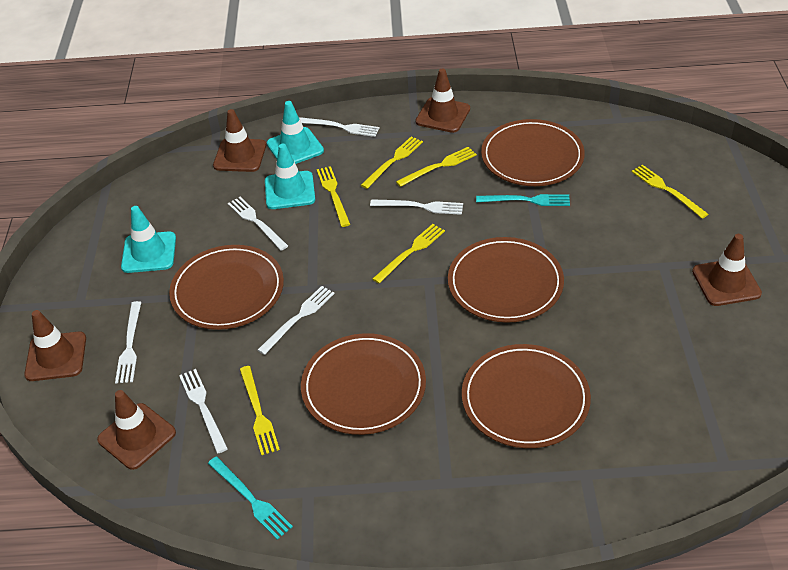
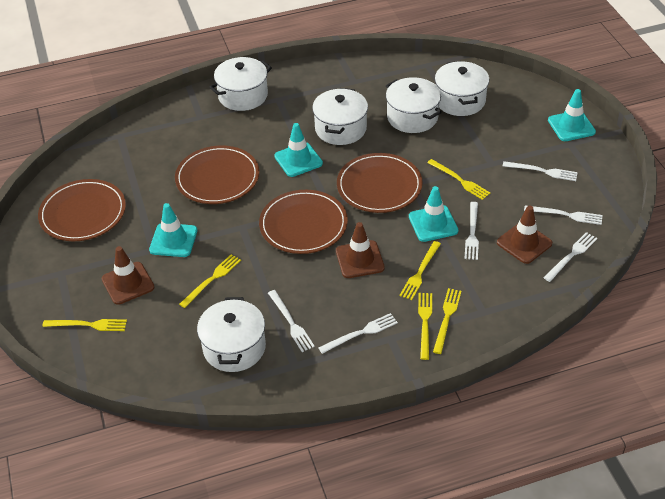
brown plate: 5 -> 4
brown traffic cone: 5 -> 3
turquoise fork: 2 -> 0
turquoise traffic cone: 3 -> 4
white pot: 0 -> 5

